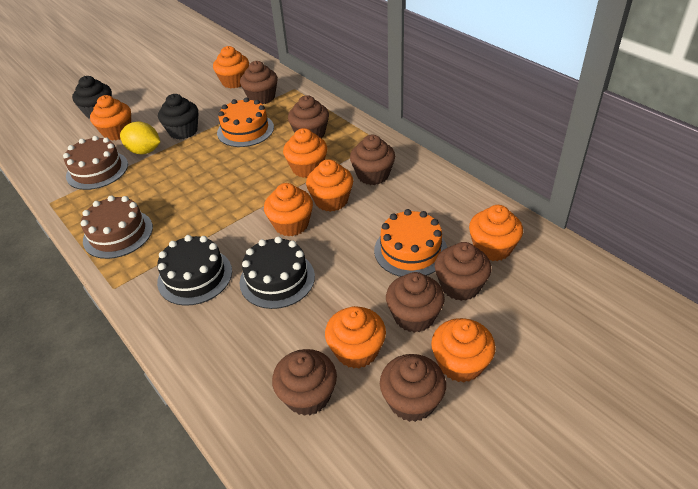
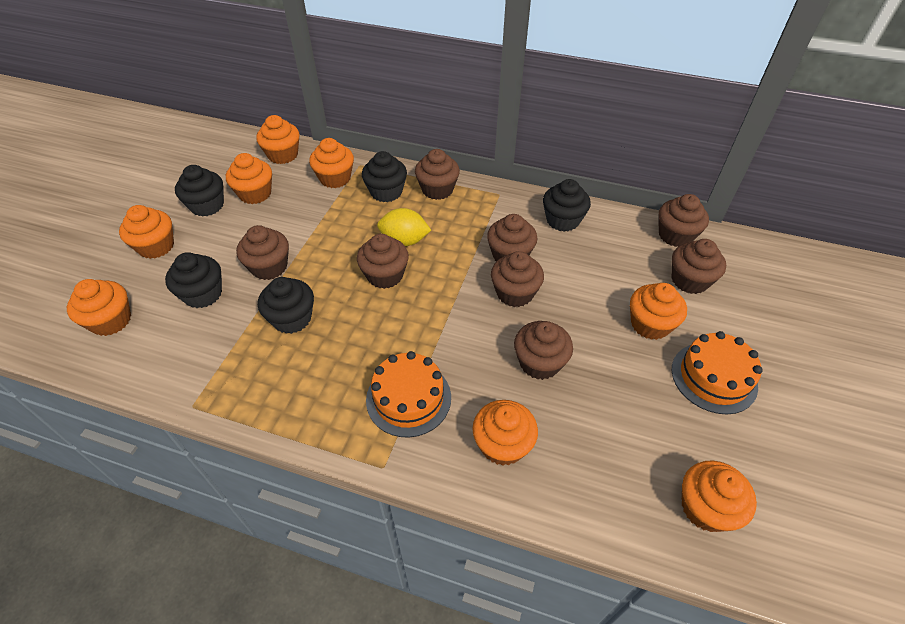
black cake: 2 -> 0
black cupcake: 2 -> 5
brown cake: 2 -> 0
brown cupcake: 7 -> 8

